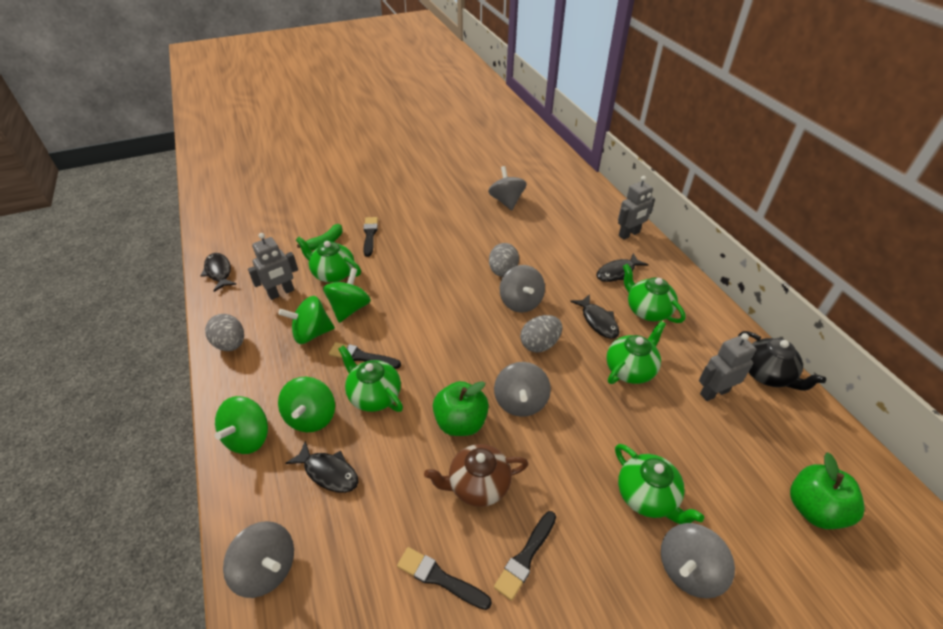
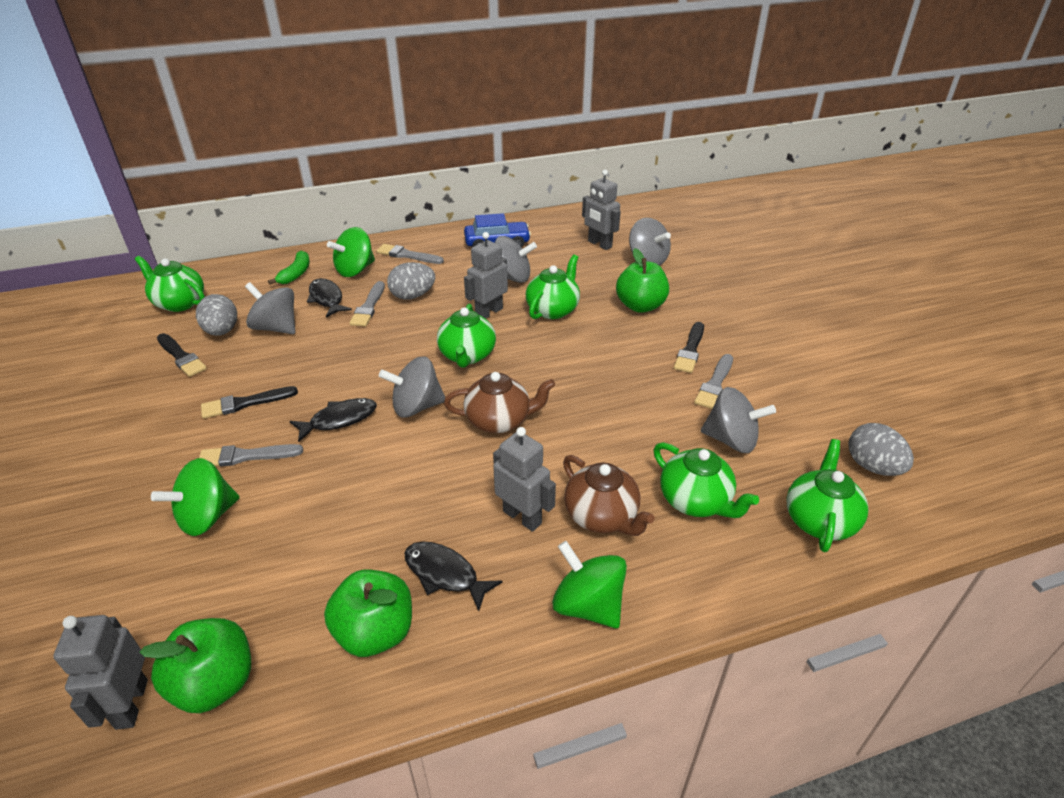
black brush: 4 -> 3
black fish: 4 -> 3
black teapot: 1 -> 0
blue car: 0 -> 1
brown teapot: 1 -> 2
green apple: 2 -> 3
green spinning top: 4 -> 3
grey brush: 0 -> 4
grey robot: 3 -> 4

